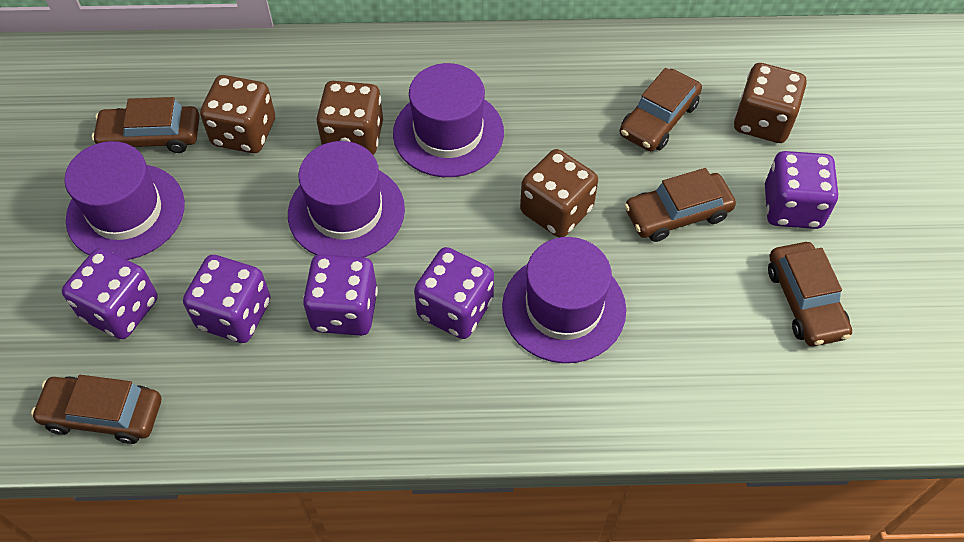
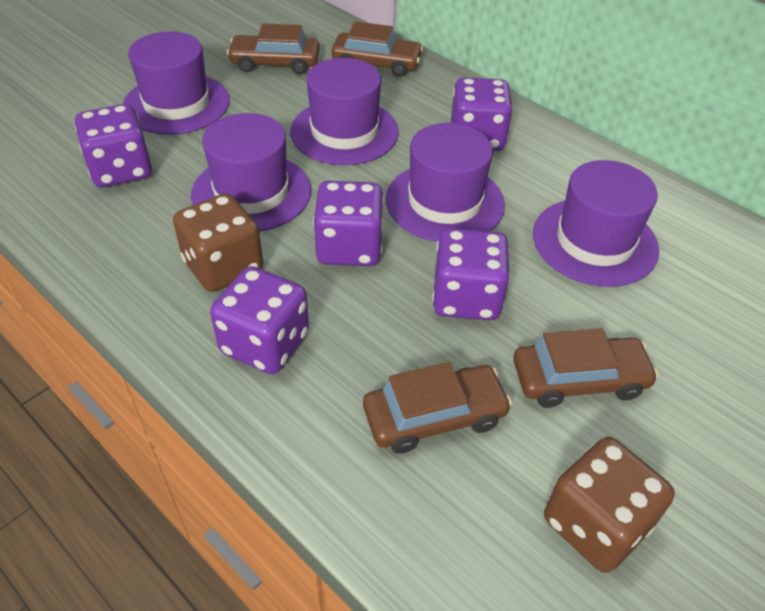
brown car: 5 -> 4
brown dice: 4 -> 2
purple hat: 4 -> 5

